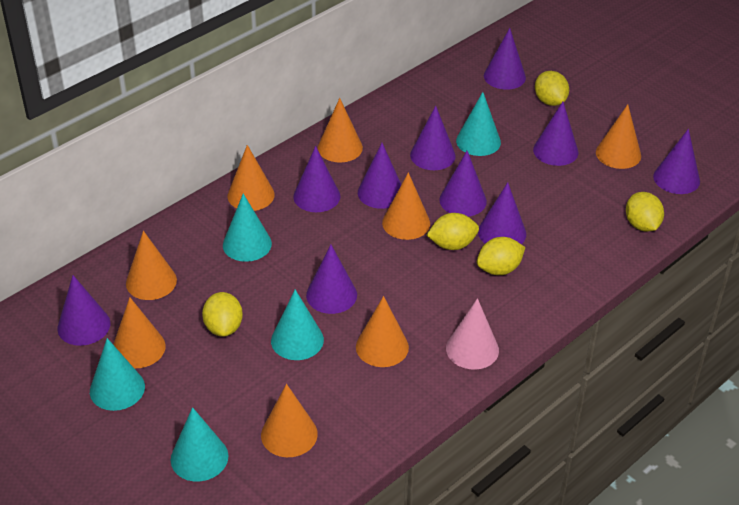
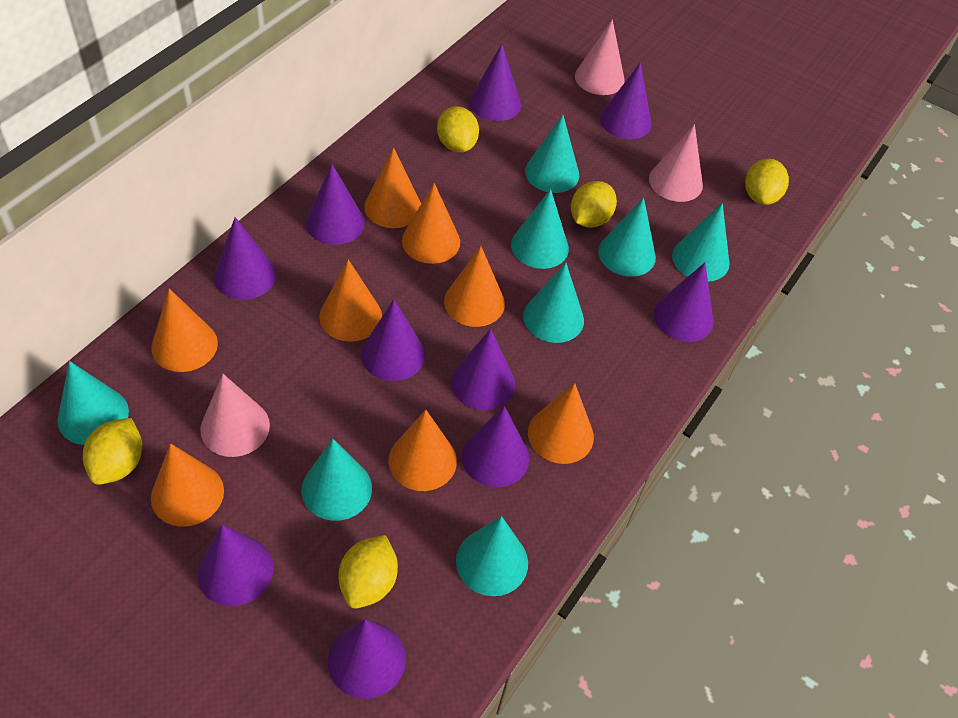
pink cone: 1 -> 3
turquoise cone: 5 -> 8

